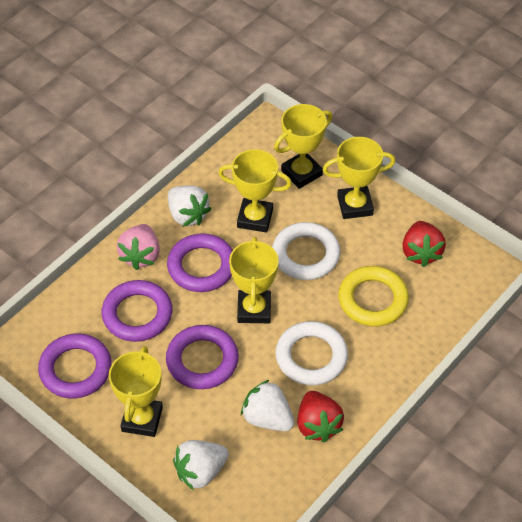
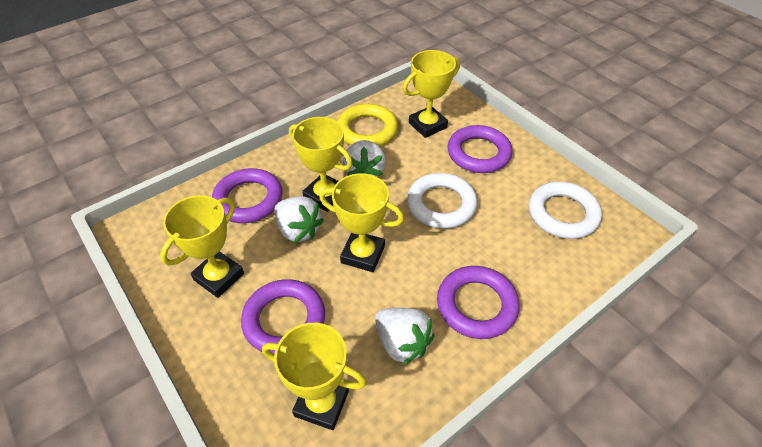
pink strawberry: 1 -> 0
red strawberry: 2 -> 0

